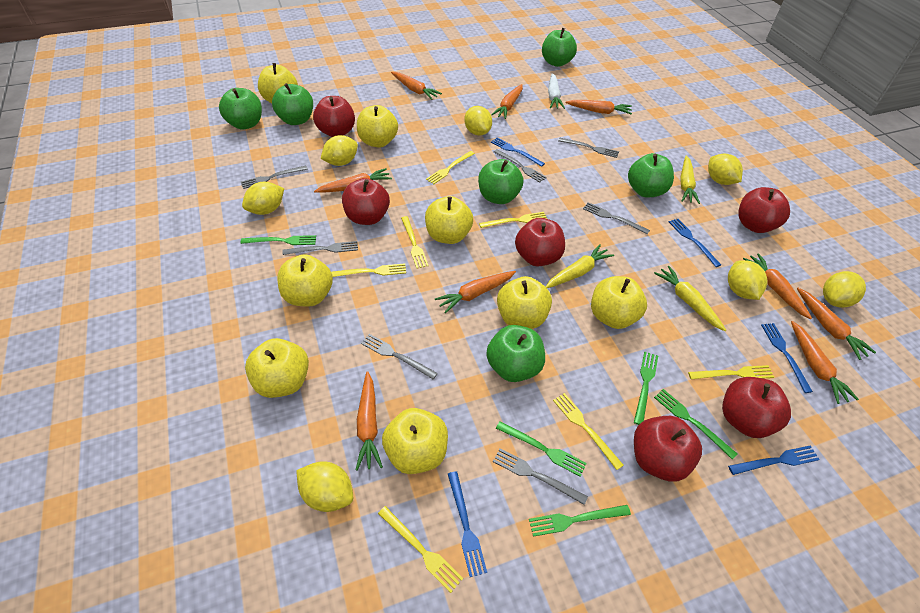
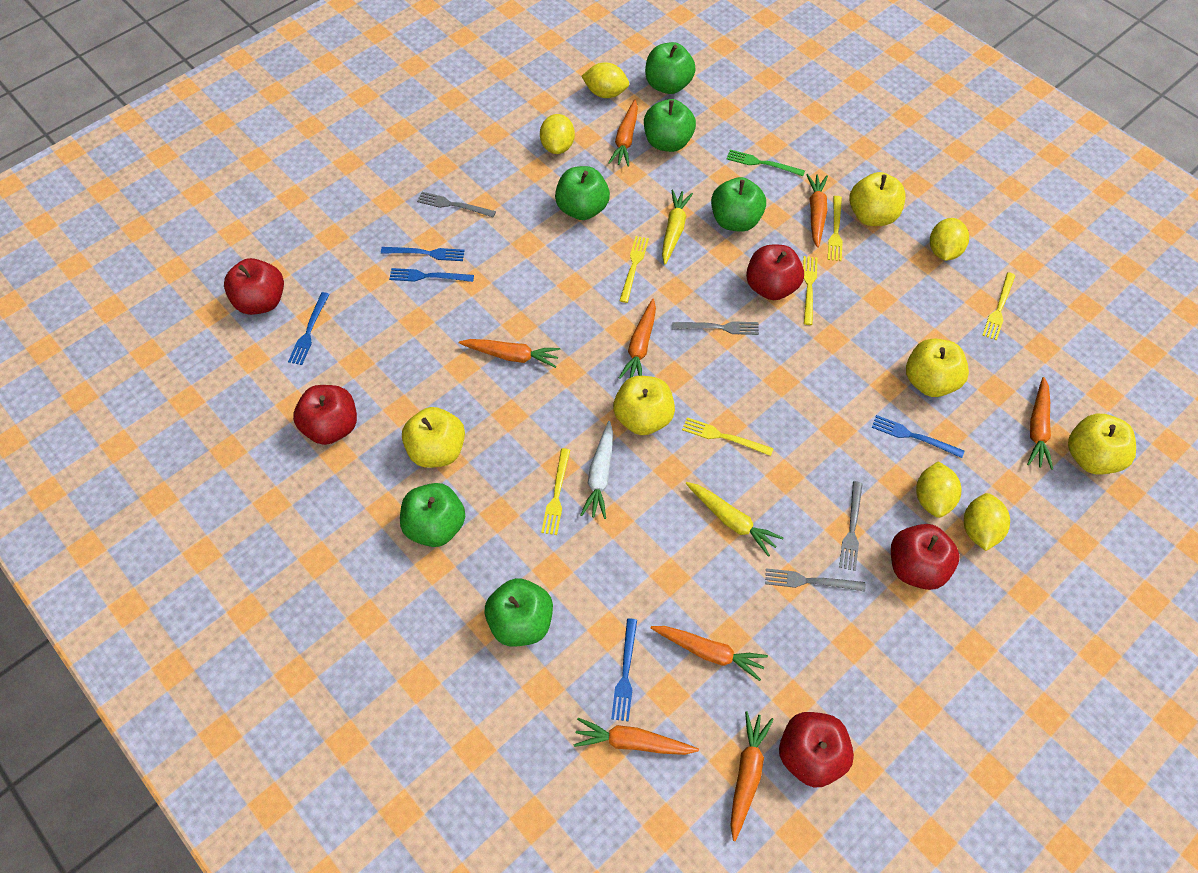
green fork: 5 -> 1
grey fork: 7 -> 4
orange carrot: 9 -> 8
red apple: 6 -> 5
yellow apple: 8 -> 5
yellow carrot: 3 -> 2
yellow fork: 7 -> 6
yellow lemon: 7 -> 5

